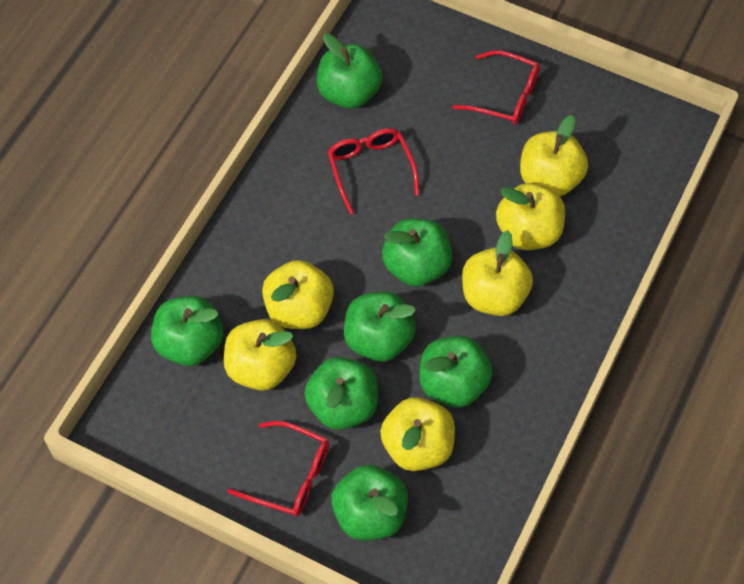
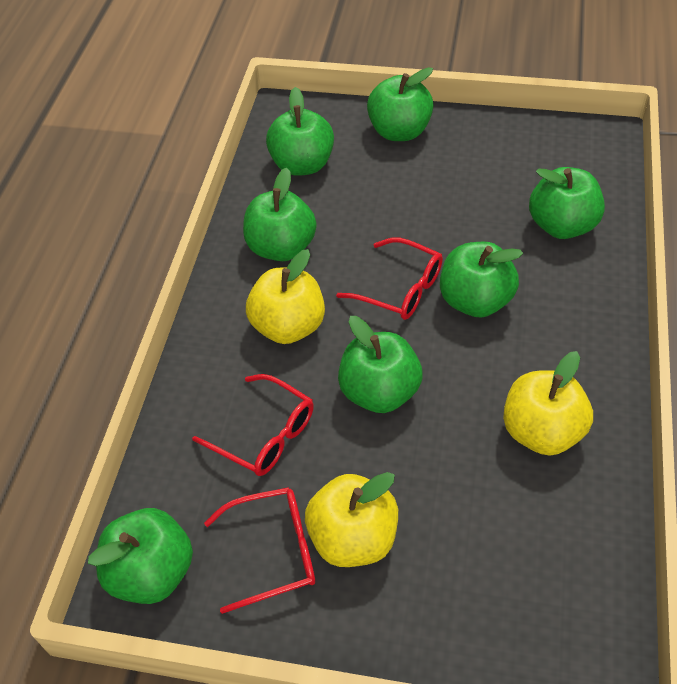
yellow apple: 6 -> 3

